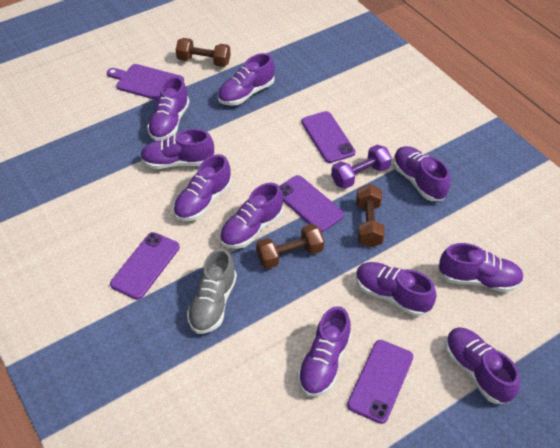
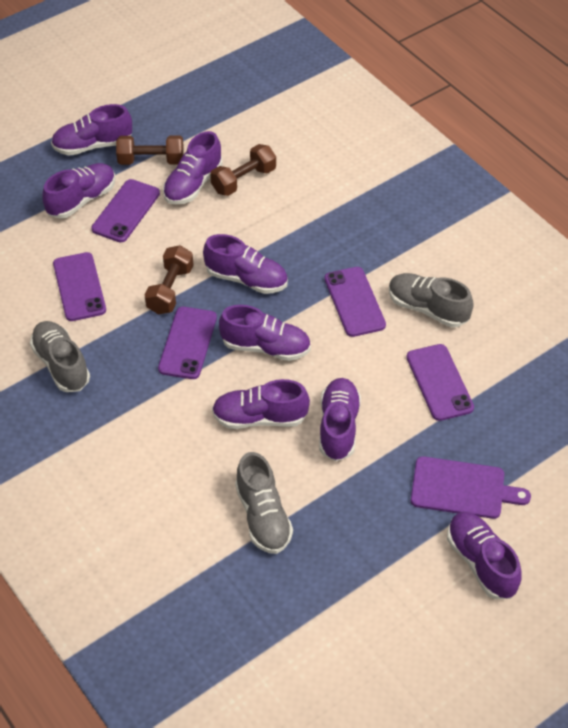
grey shoe: 1 -> 3
purple dumbbell: 1 -> 0
purple phone: 4 -> 5
purple shoe: 10 -> 8

